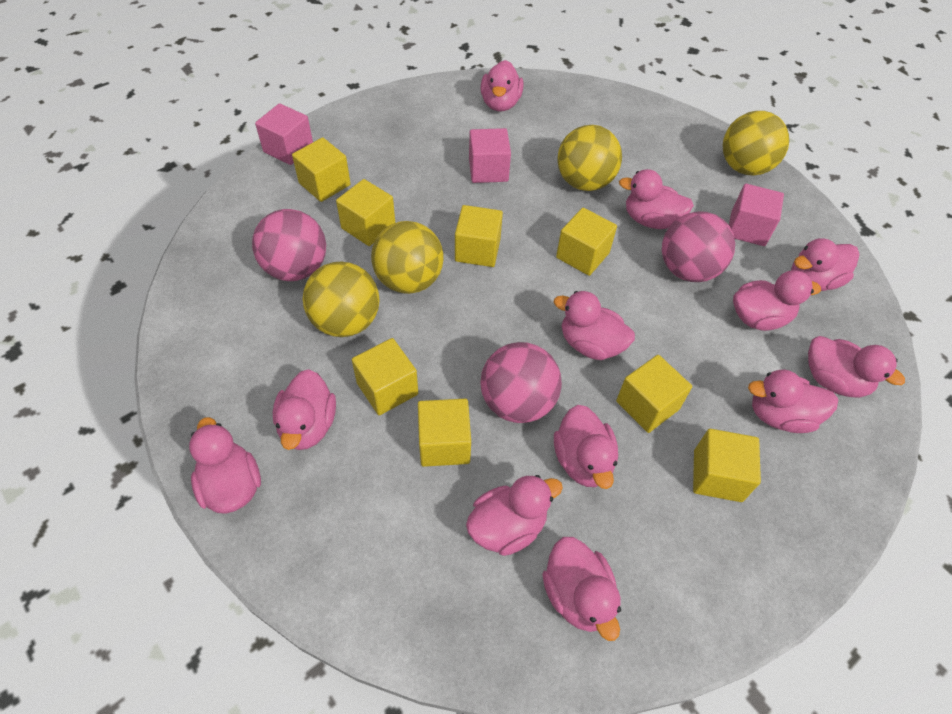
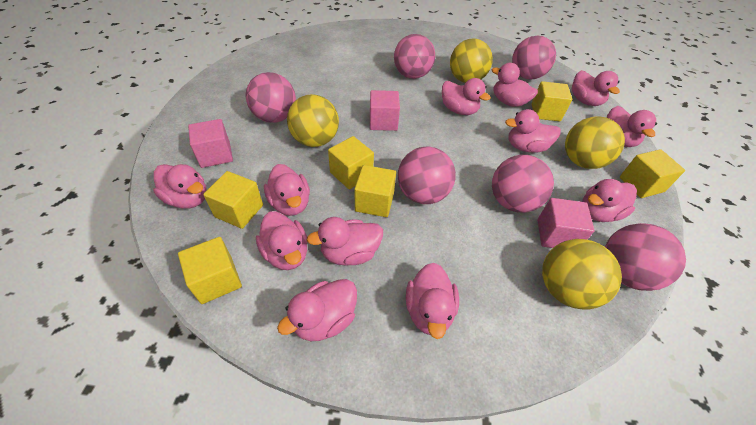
pink ball: 3 -> 6
yellow cube: 8 -> 6

